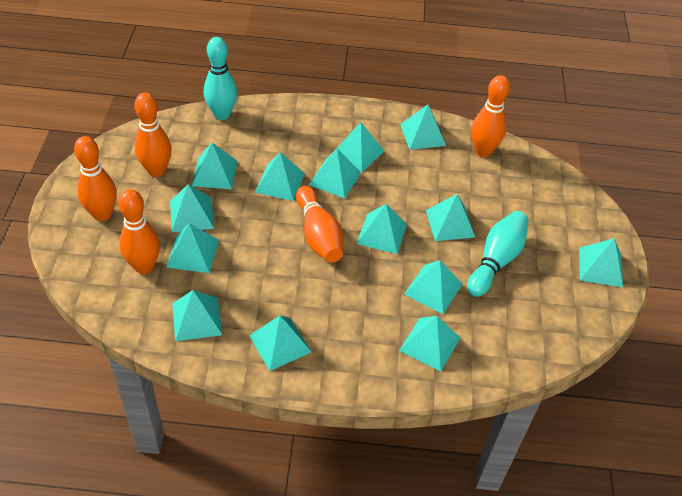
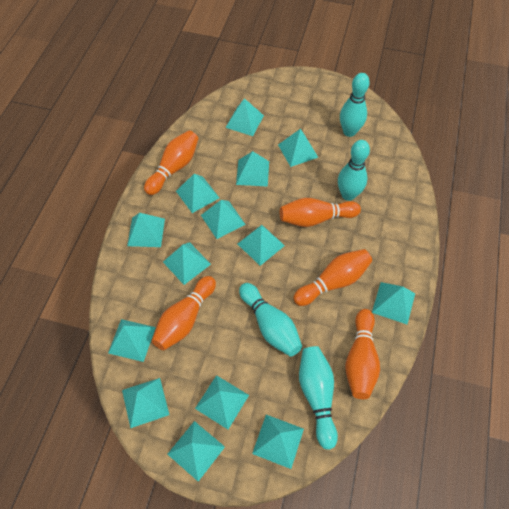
turquoise bowling pin: 2 -> 4

